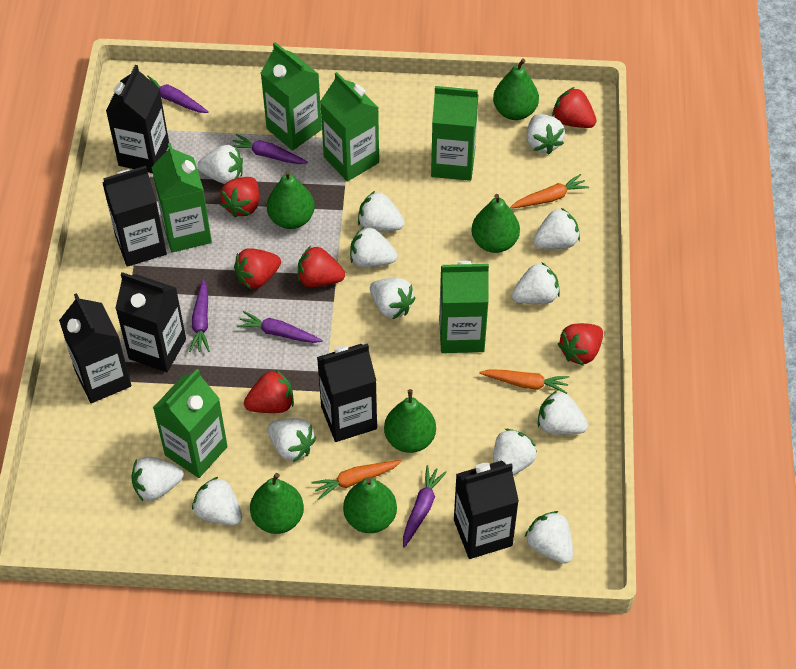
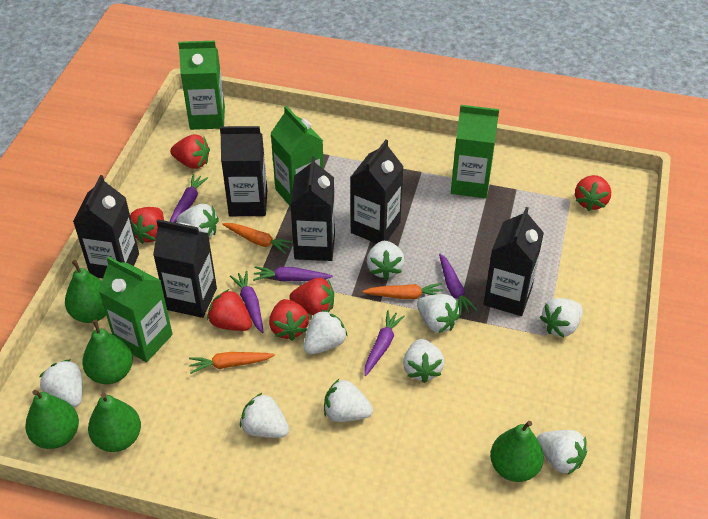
green carton: 6 -> 4
green pear: 6 -> 5
white strawberry: 13 -> 10

